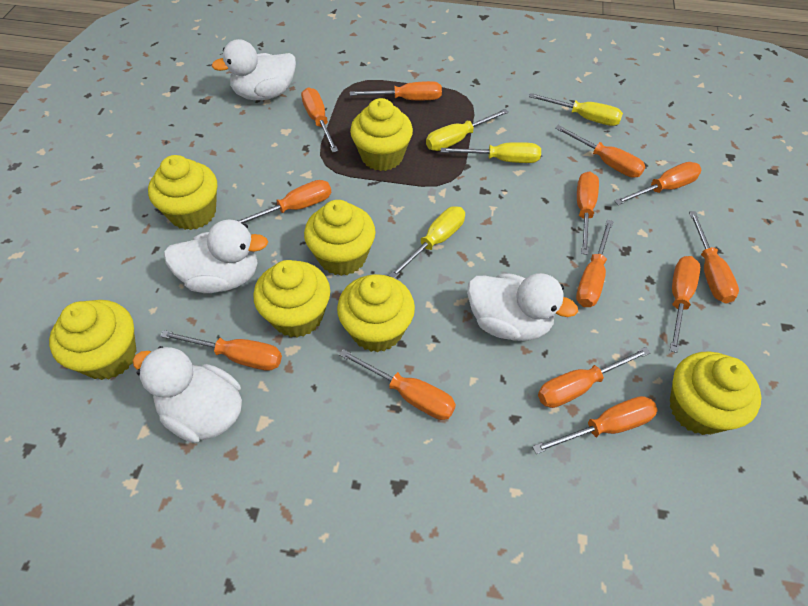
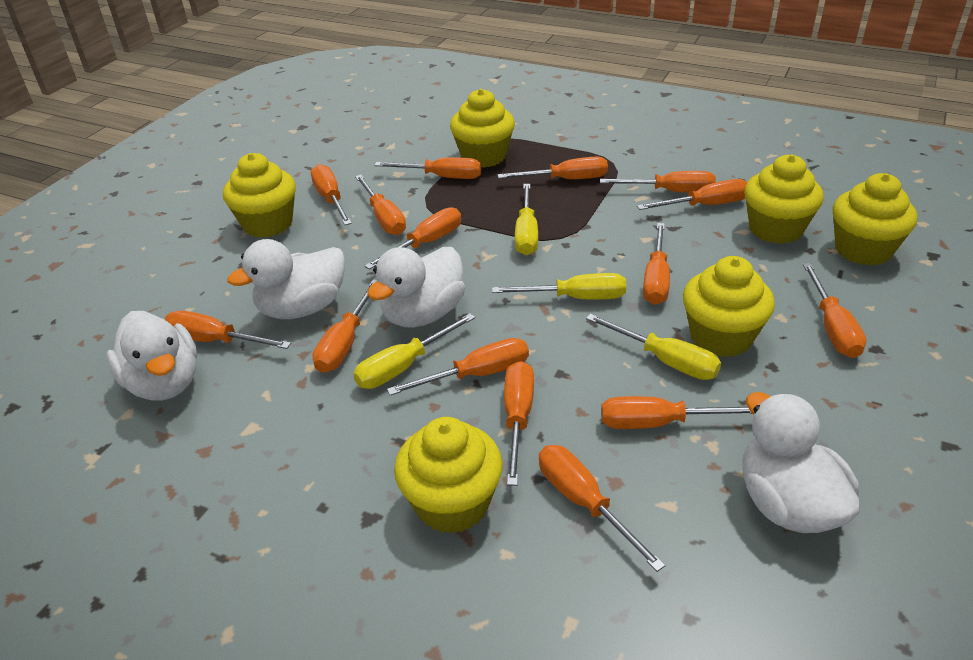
orange screwdriver: 13 -> 15
yellow cupcake: 7 -> 6

